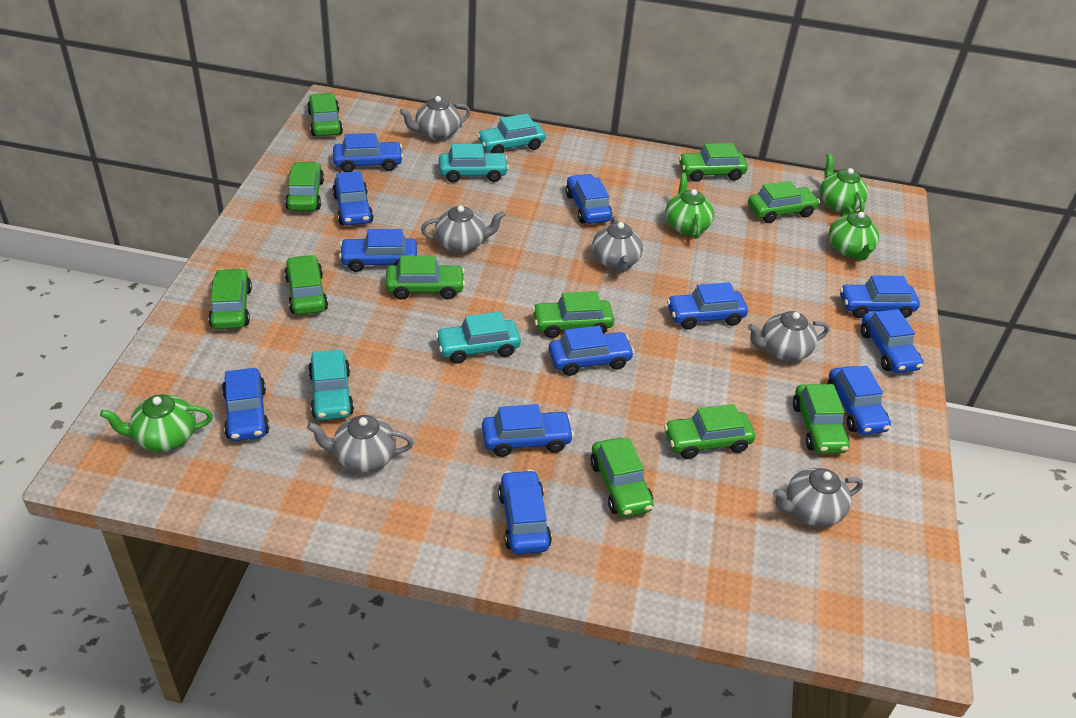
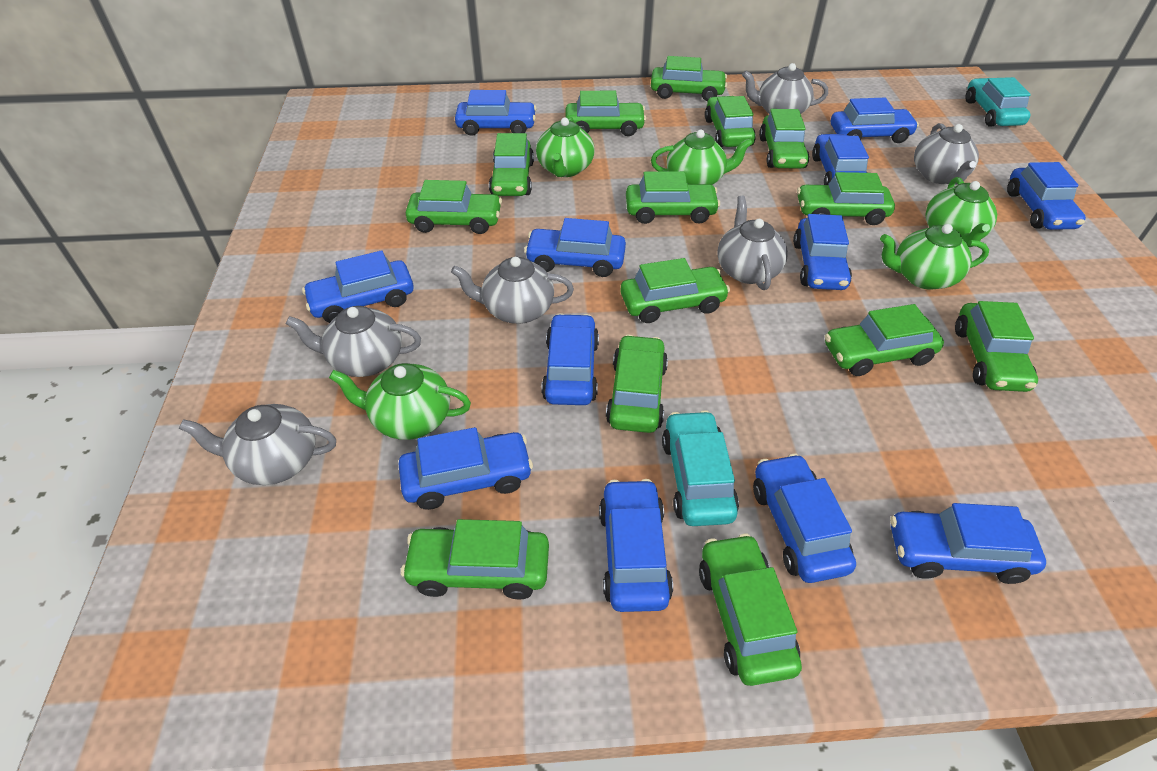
green car: 11 -> 14
green teapot: 4 -> 5
turquoise car: 4 -> 2

